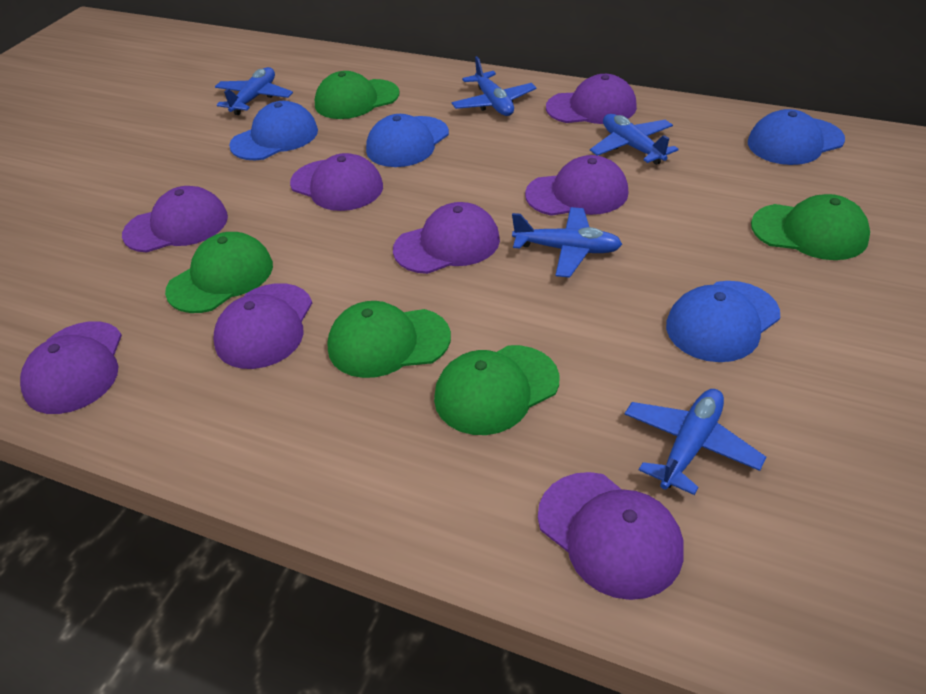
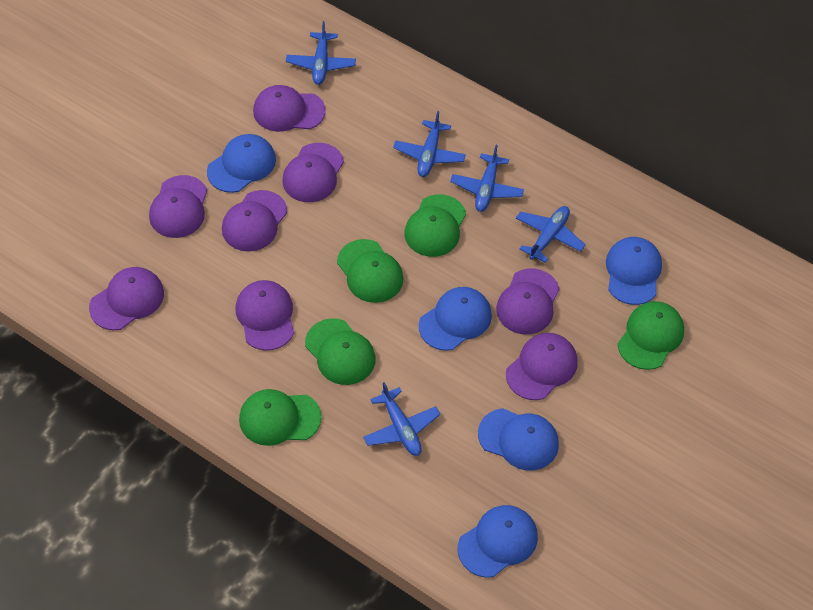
blue cap: 4 -> 5

